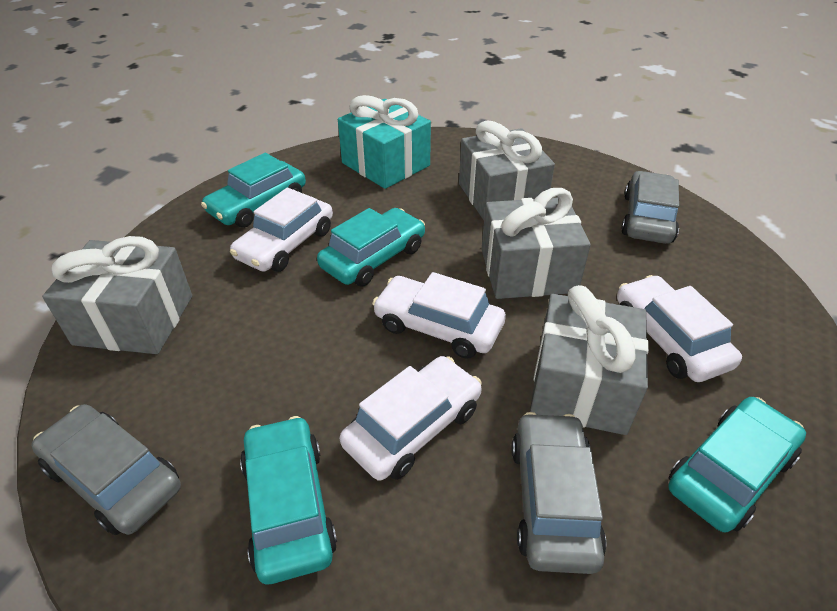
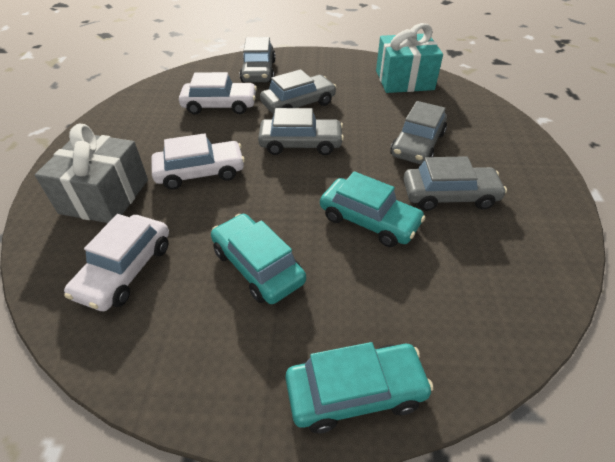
grey car: 3 -> 5
grey gift: 4 -> 1
turquoise car: 4 -> 3
white car: 4 -> 3

